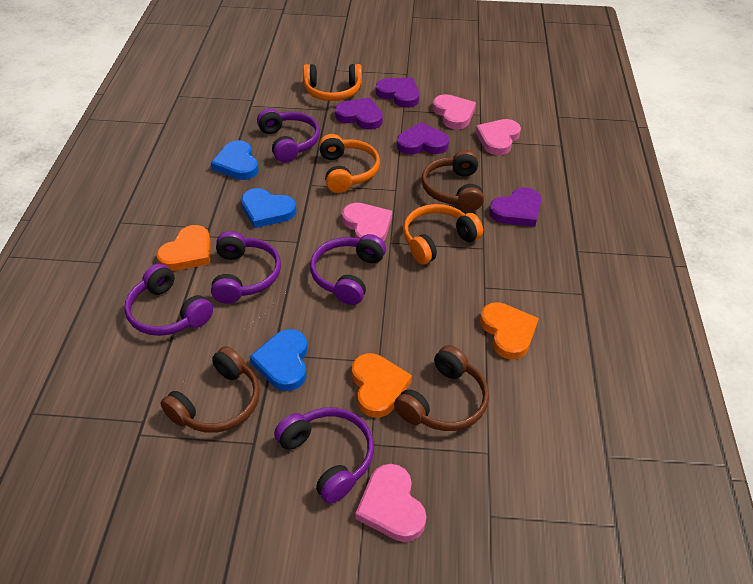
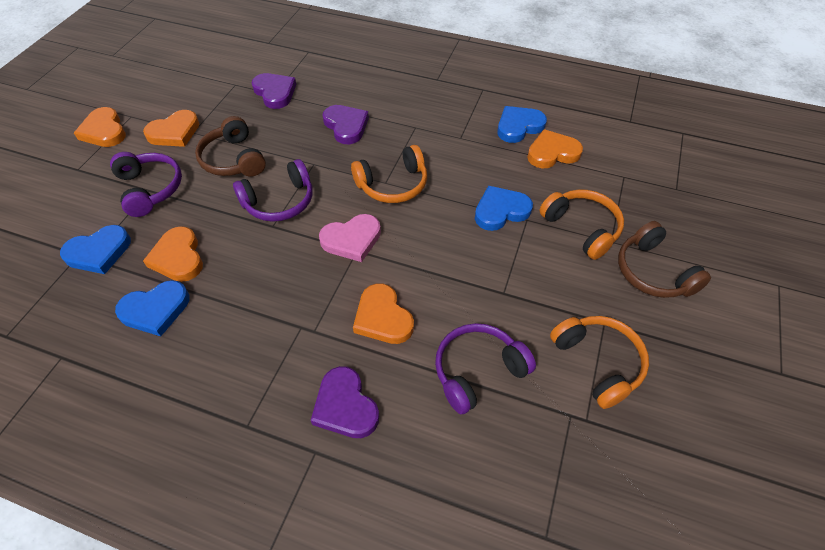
blue heart: 3 -> 4
brown headphones: 3 -> 2
orange heart: 3 -> 5
pink heart: 4 -> 1
purple headphones: 5 -> 3
purple heart: 4 -> 3

